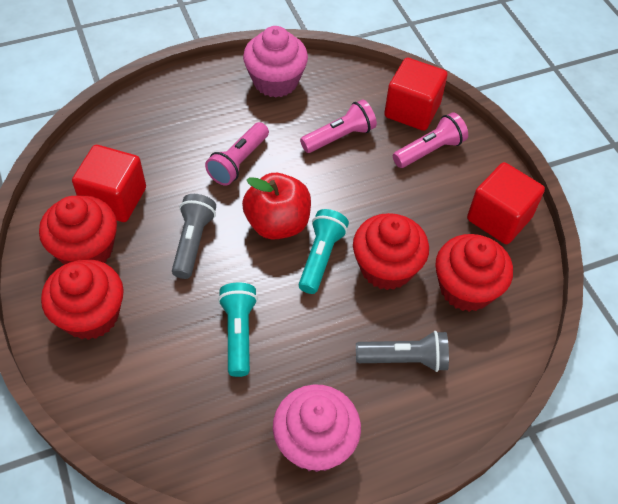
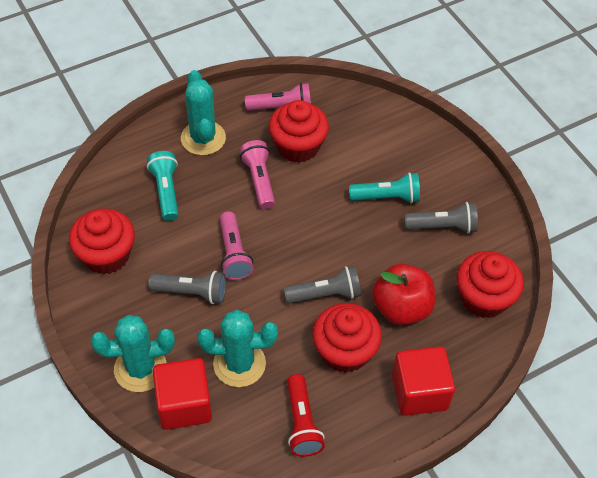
grey flashlight: 2 -> 3
pink cupcake: 2 -> 0
red cube: 3 -> 2
red flashlight: 0 -> 1
turquoise cactus: 0 -> 3

